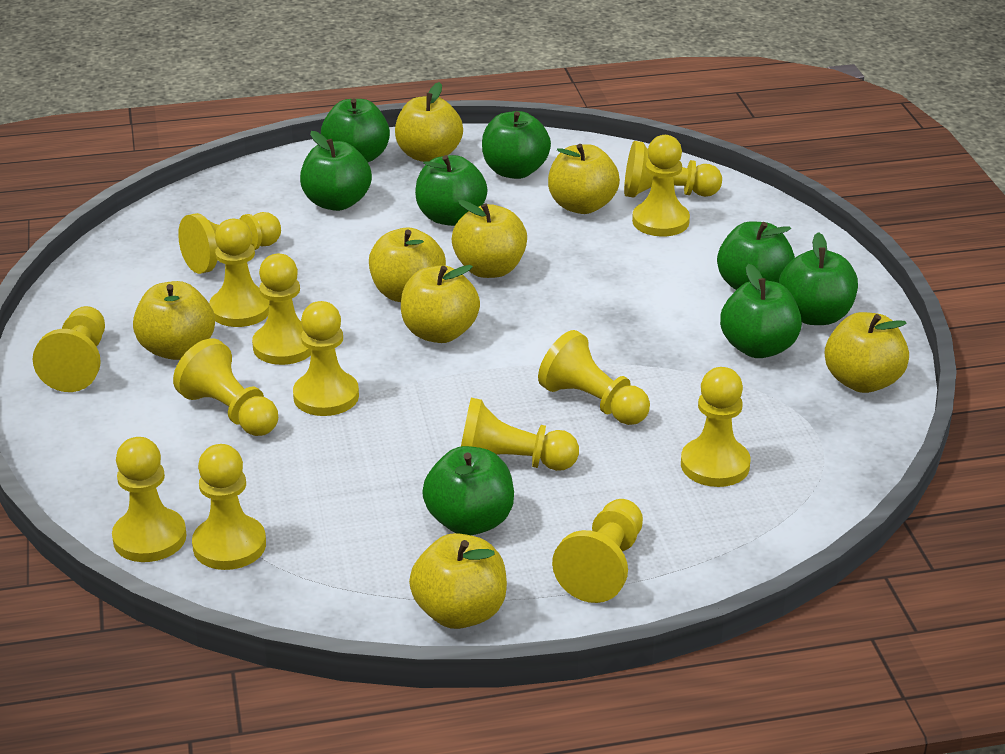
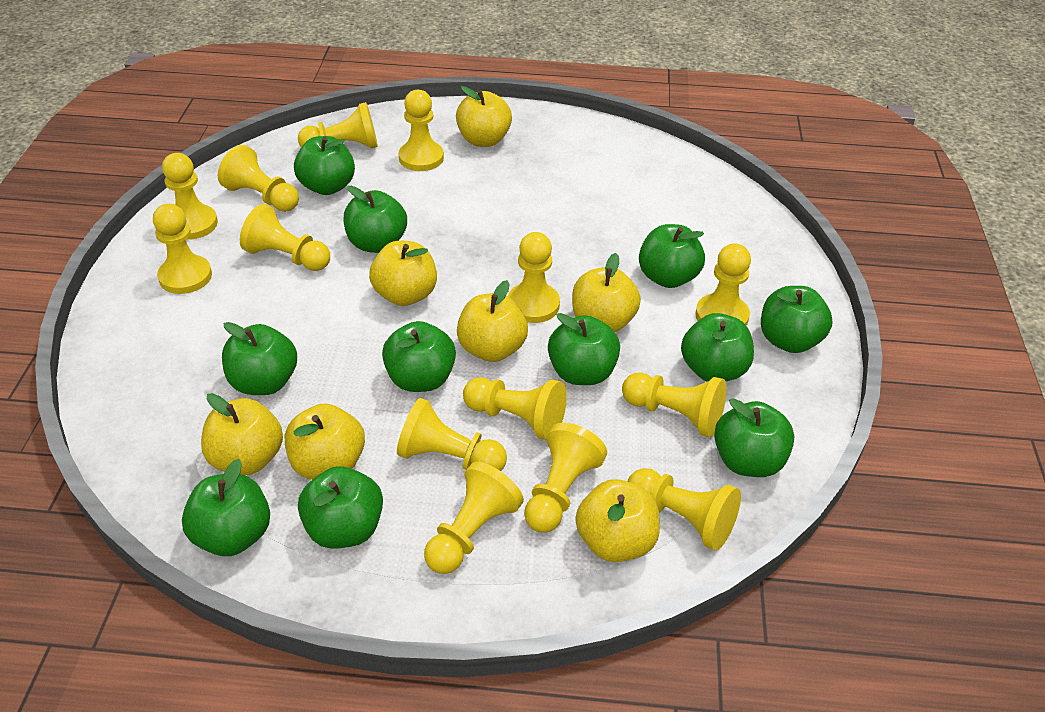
green apple: 8 -> 11
yellow apple: 8 -> 7

